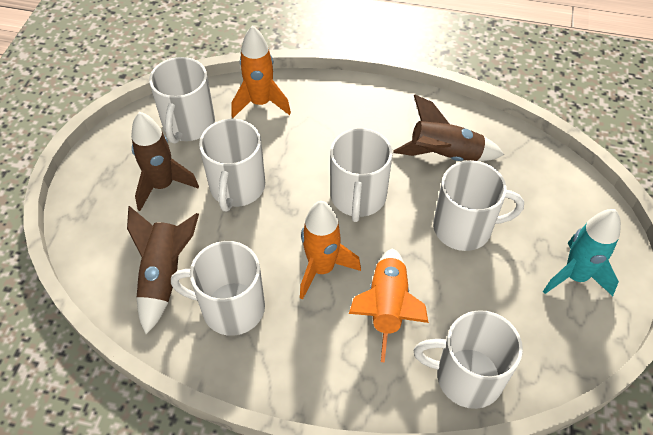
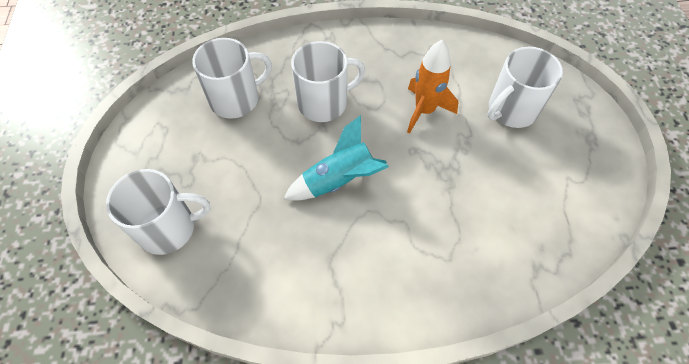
brown rocket: 3 -> 0
orange rocket: 3 -> 1
white mug: 6 -> 4

